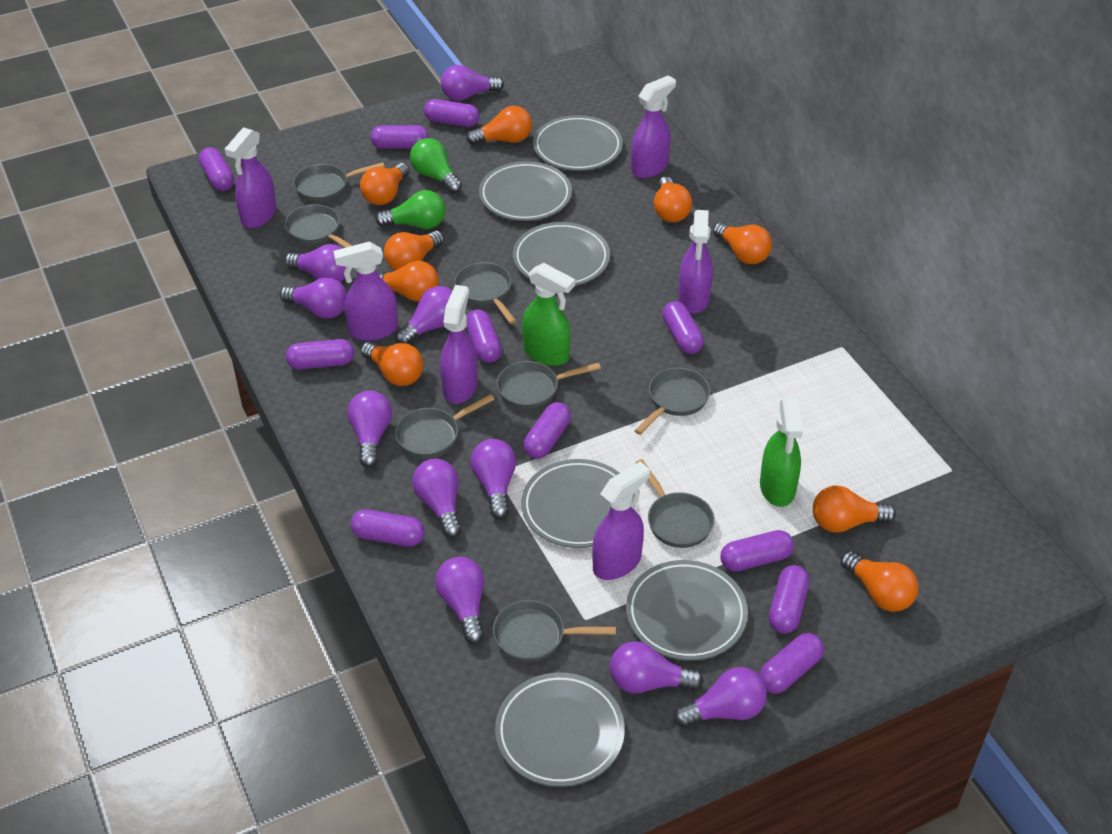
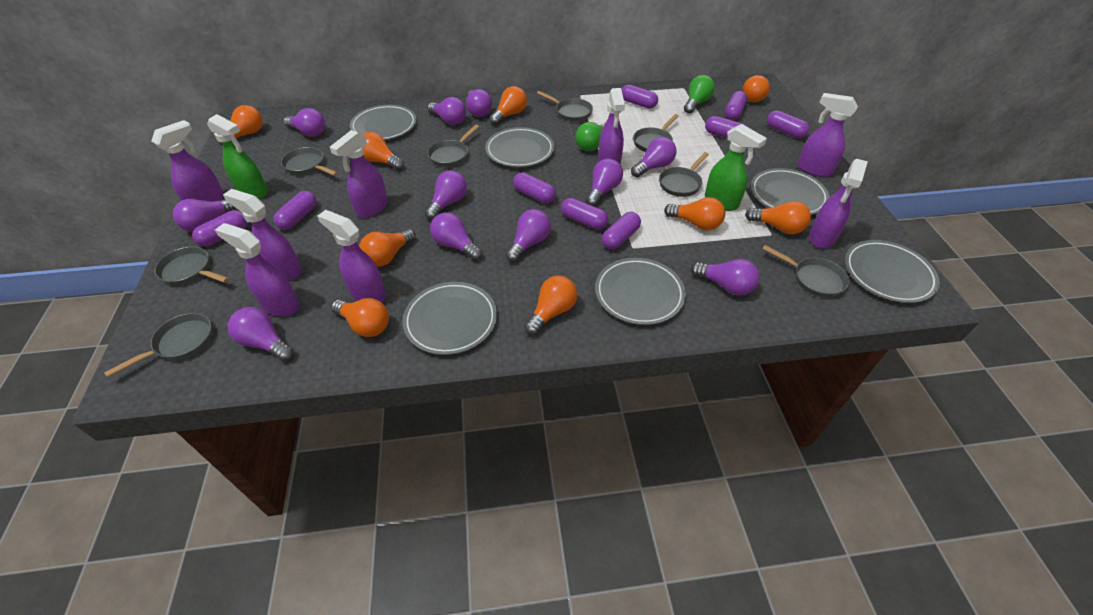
purple capsule: 11 -> 9
purple light bulb: 10 -> 11
purple spray bottle: 6 -> 8

